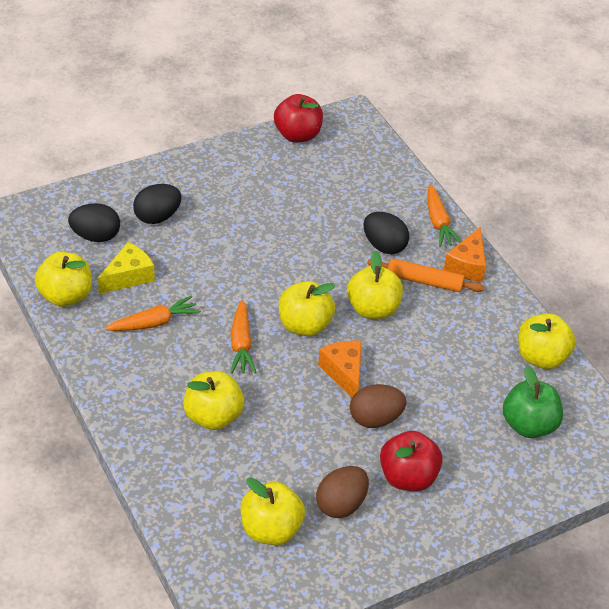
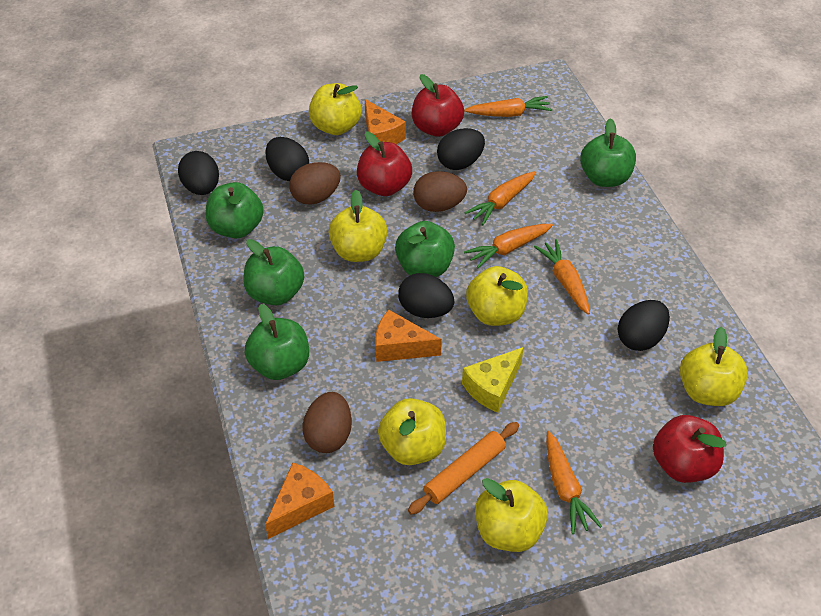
black egg: 3 -> 5
brown egg: 2 -> 3
green apple: 1 -> 5
orange carrot: 3 -> 5
orange cheese: 2 -> 3
red apple: 2 -> 3

